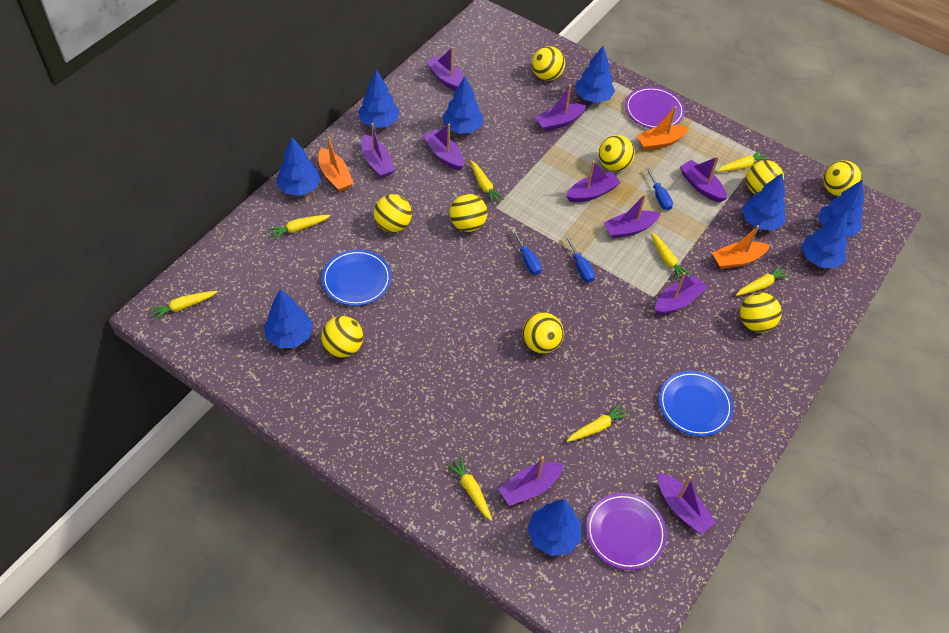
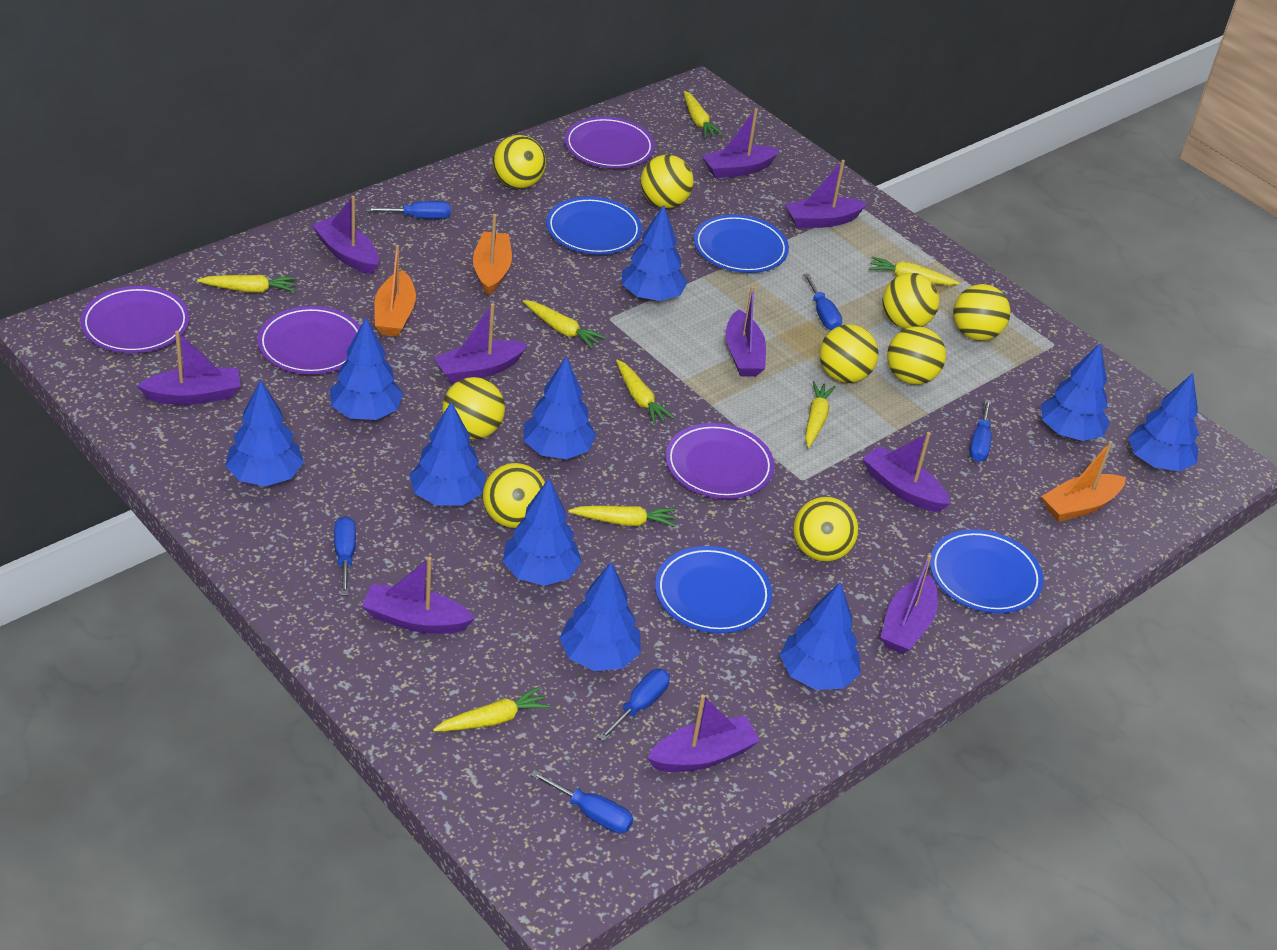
blue plate: 2 -> 4
blue screwdriver: 3 -> 6
blue tree: 9 -> 10
purple plate: 2 -> 4

